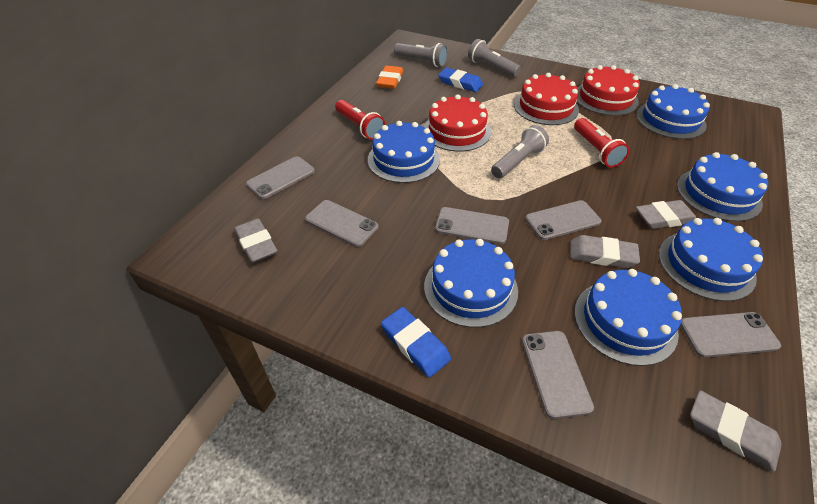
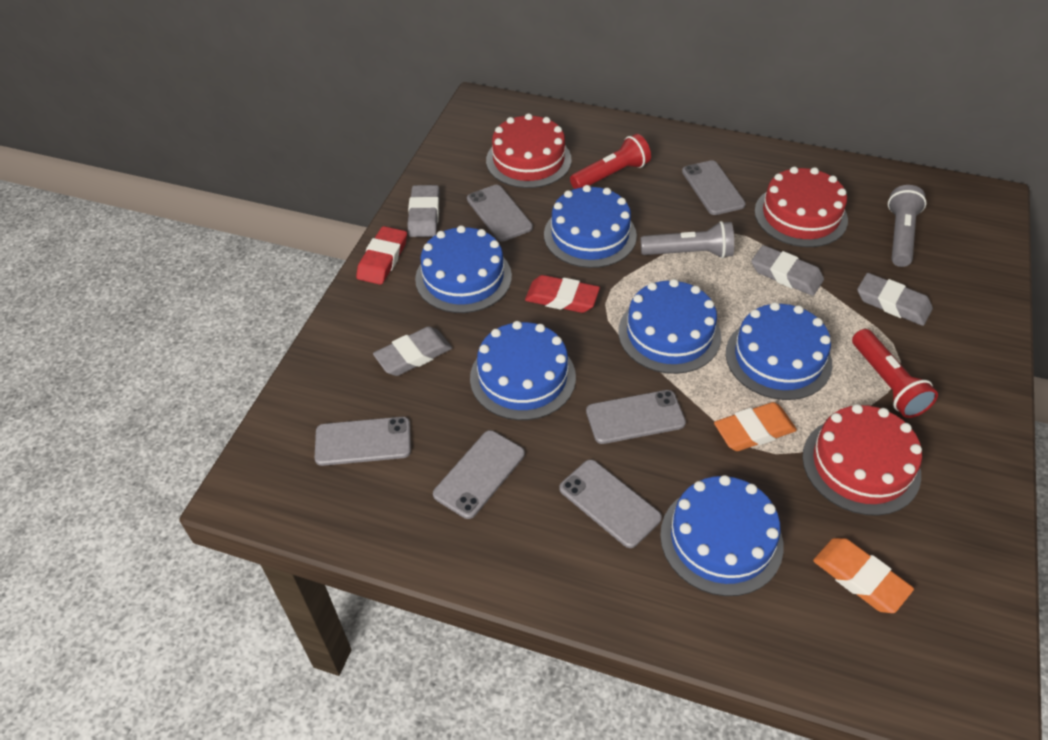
blue eraser: 2 -> 0
grey flashlight: 3 -> 2
orange eraser: 1 -> 2
red eraser: 0 -> 2

